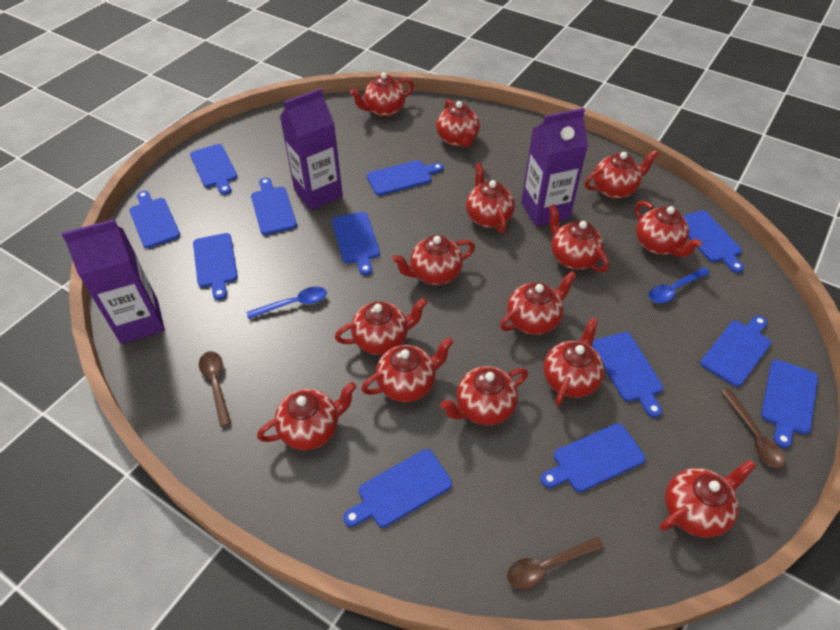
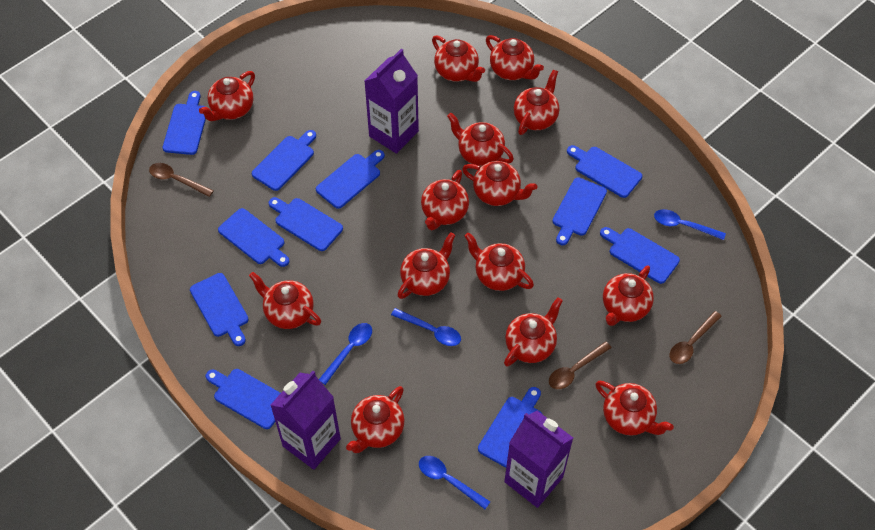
blue cutting board: 12 -> 11
blue spoon: 2 -> 4

